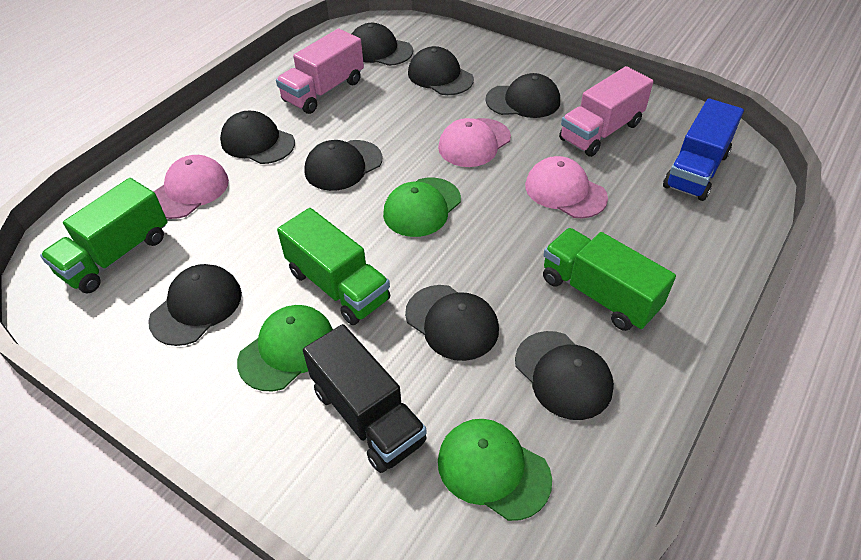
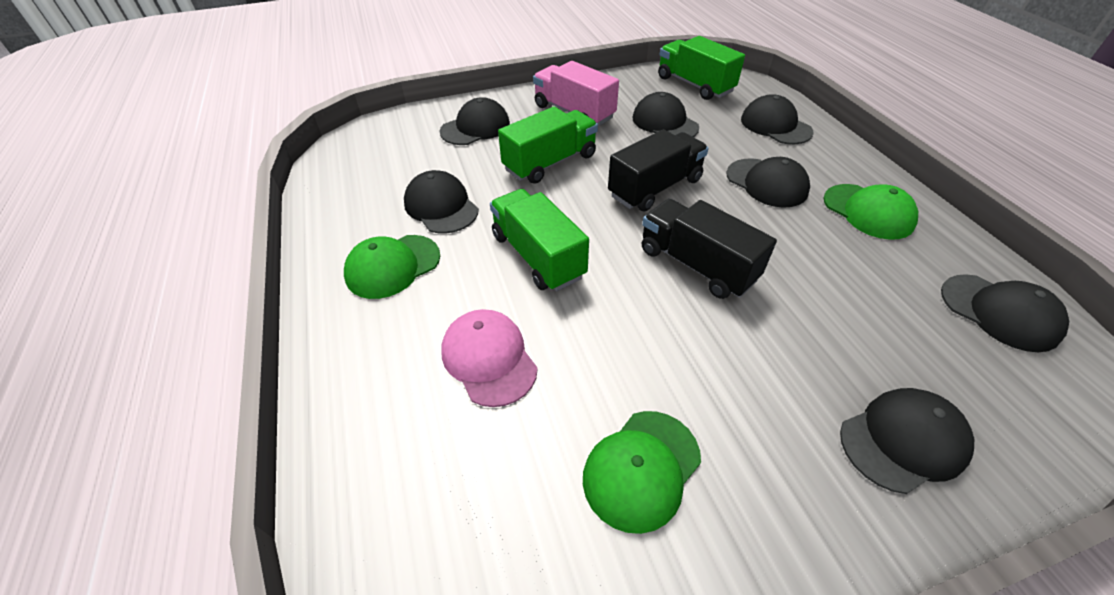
black cap: 8 -> 7
black truck: 1 -> 2
blue truck: 1 -> 0
pink cap: 3 -> 1
pink truck: 2 -> 1

